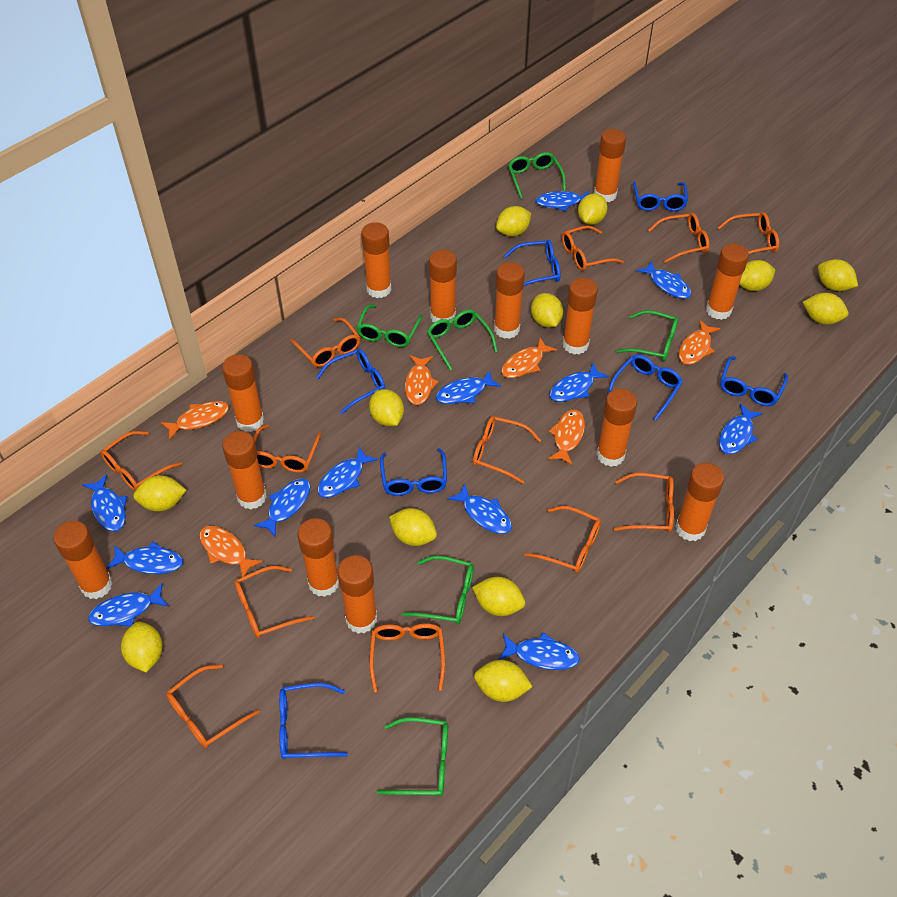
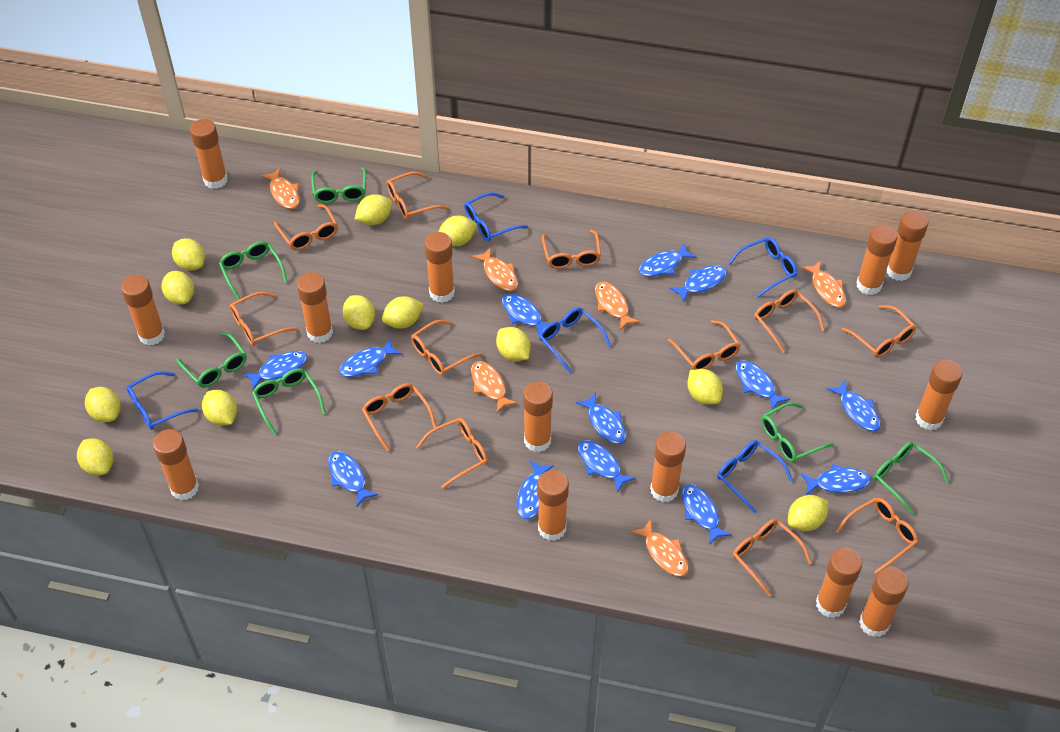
blue fish: 12 -> 13
blue glasses: 7 -> 5

